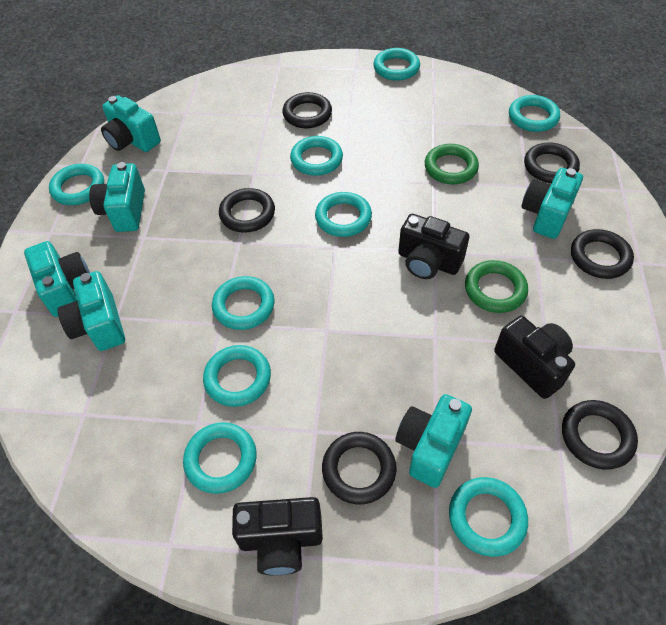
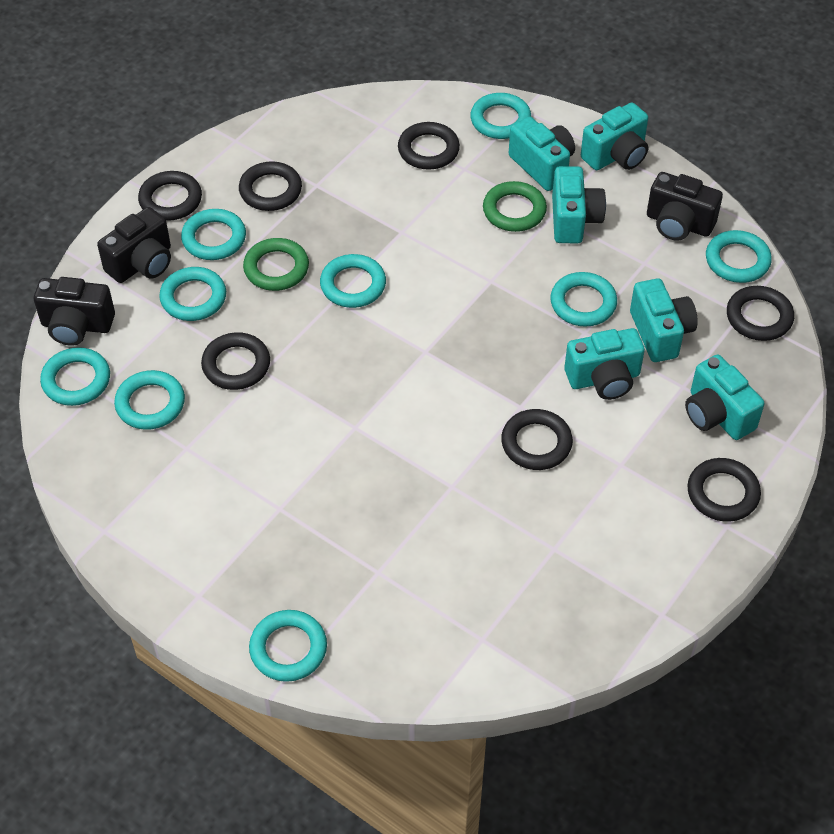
black ring: 6 -> 7

